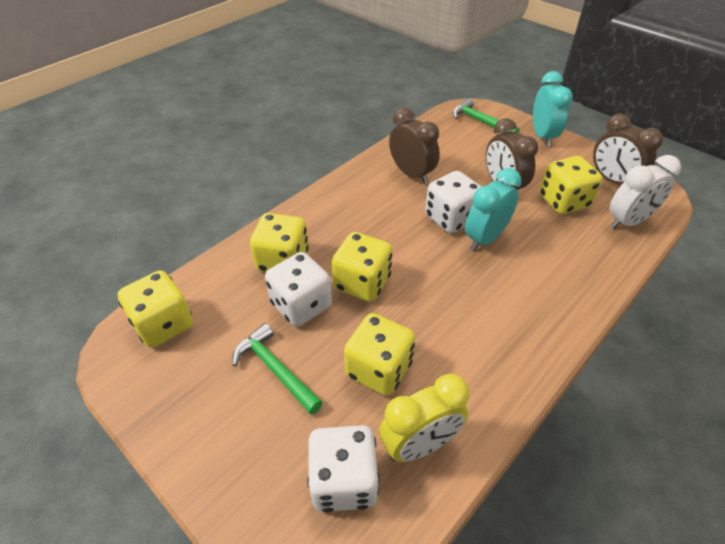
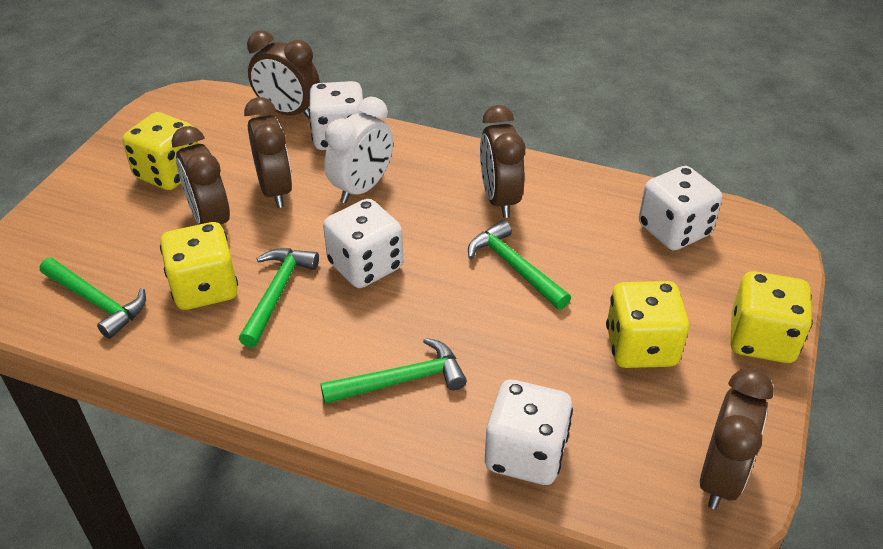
brown clock: 3 -> 5
green hammer: 2 -> 4
turquoise clock: 2 -> 0
white dice: 3 -> 4
yellow clock: 1 -> 0
yellow dice: 5 -> 4

